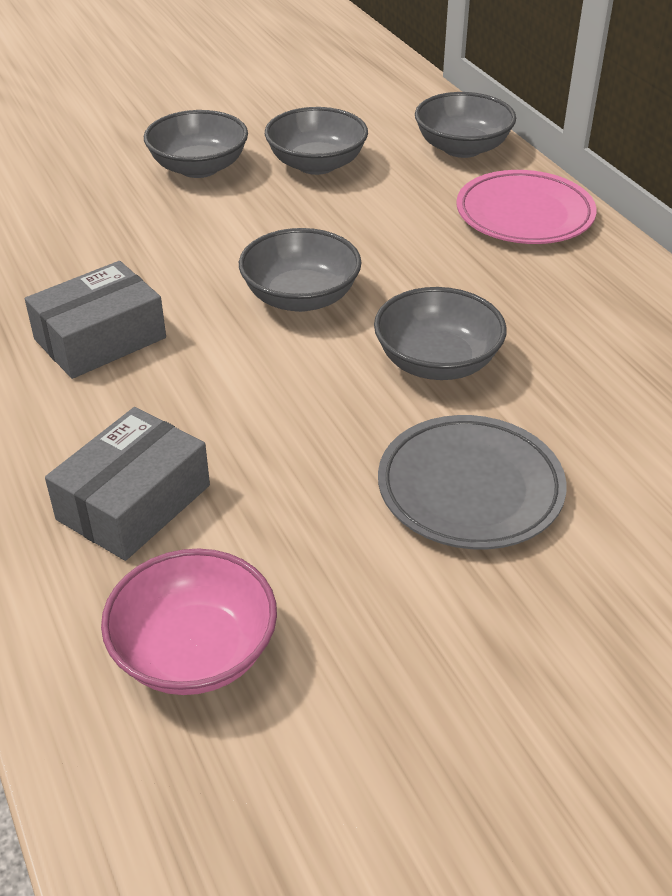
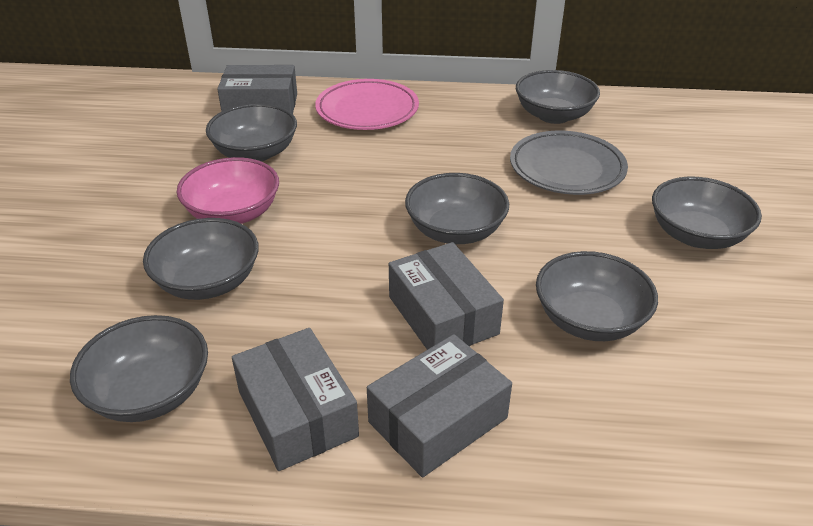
grey bowl: 5 -> 7
grey box: 2 -> 4

